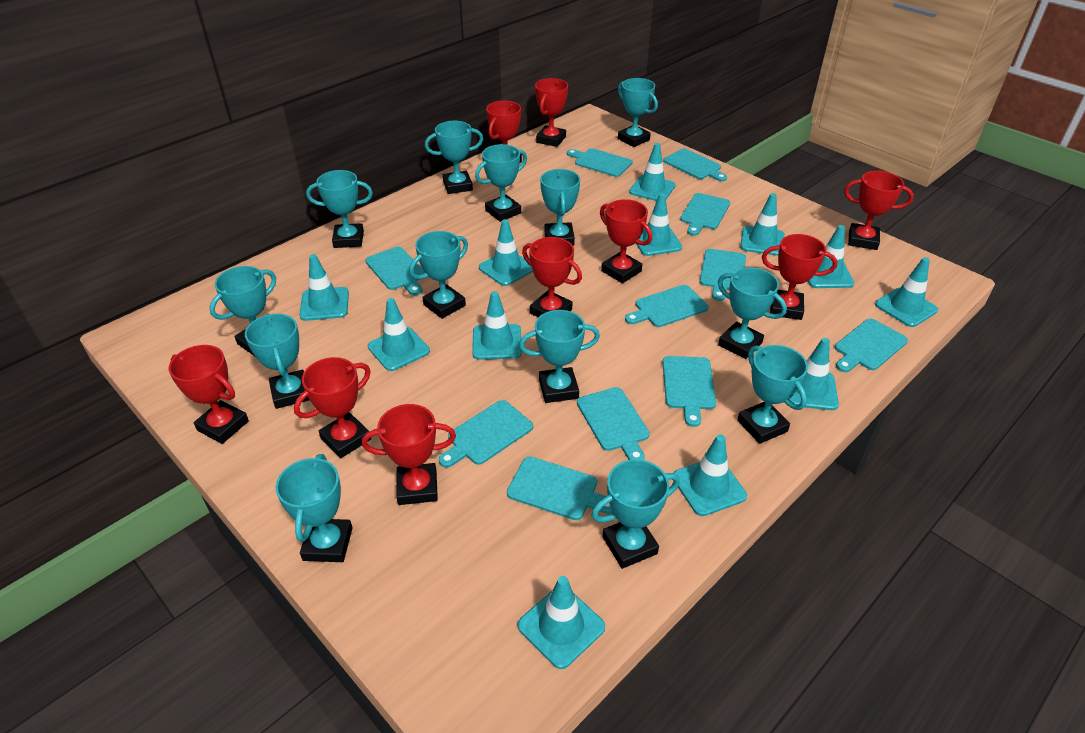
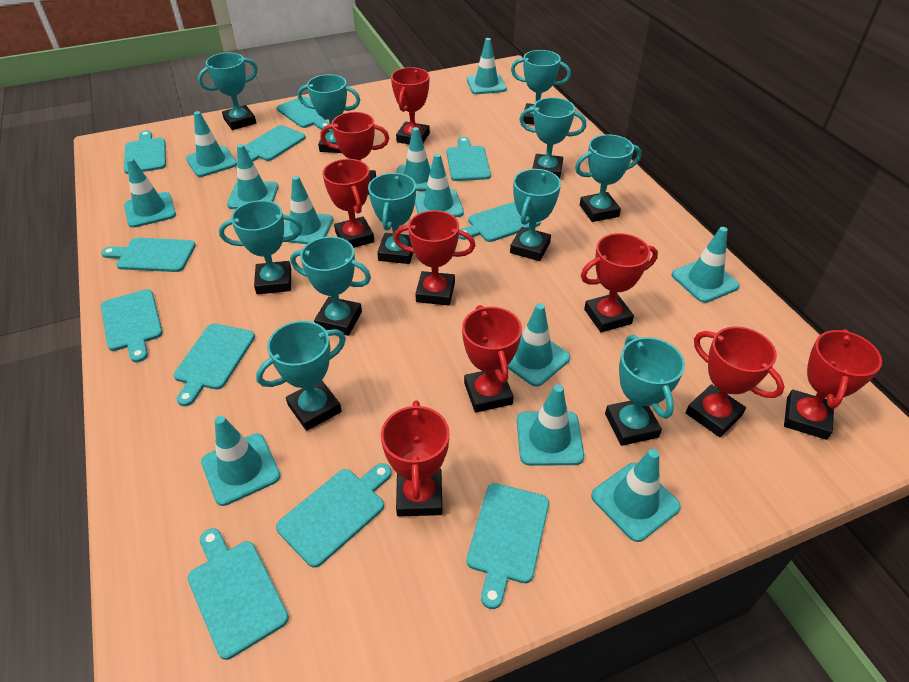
turquoise trophy: 13 -> 11

